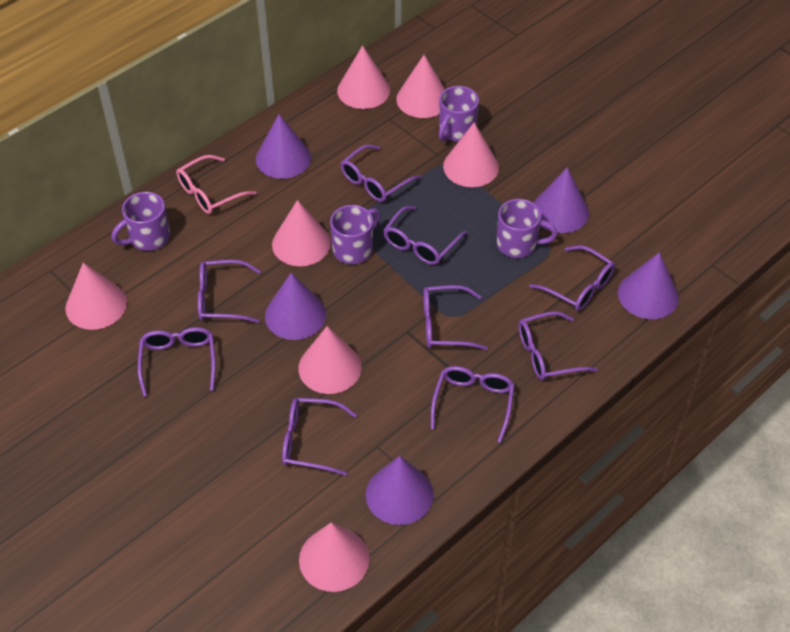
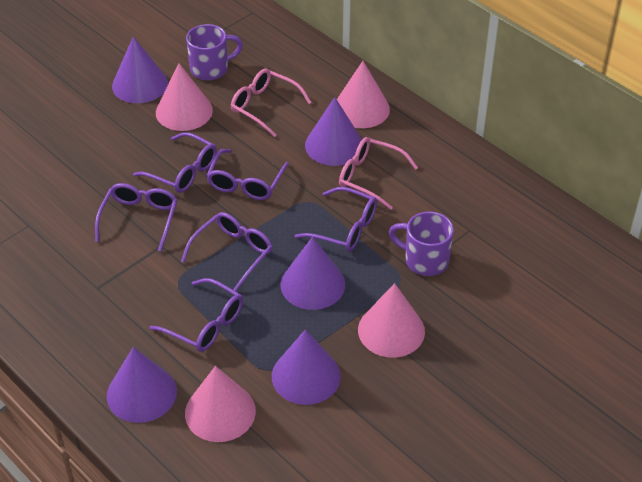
pink cone: 7 -> 4
pink glasses: 1 -> 2
purple glasses: 9 -> 6
purple mug: 4 -> 2

